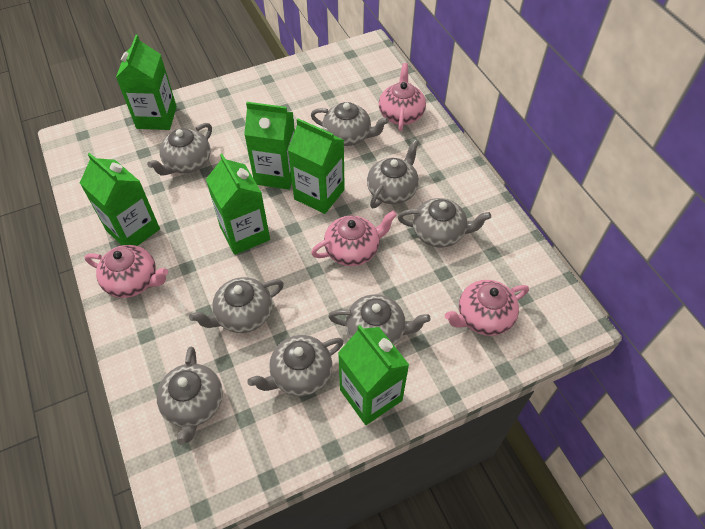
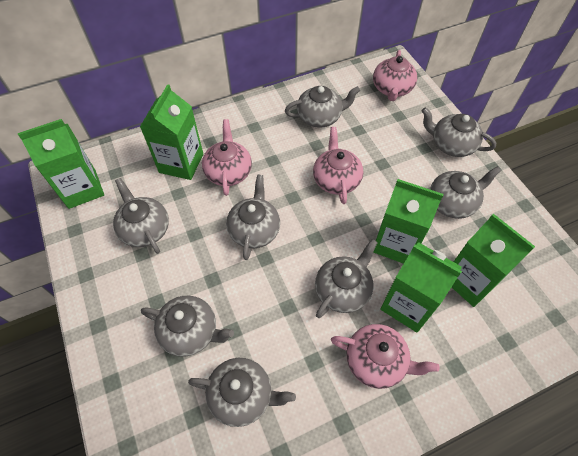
green carton: 6 -> 5

